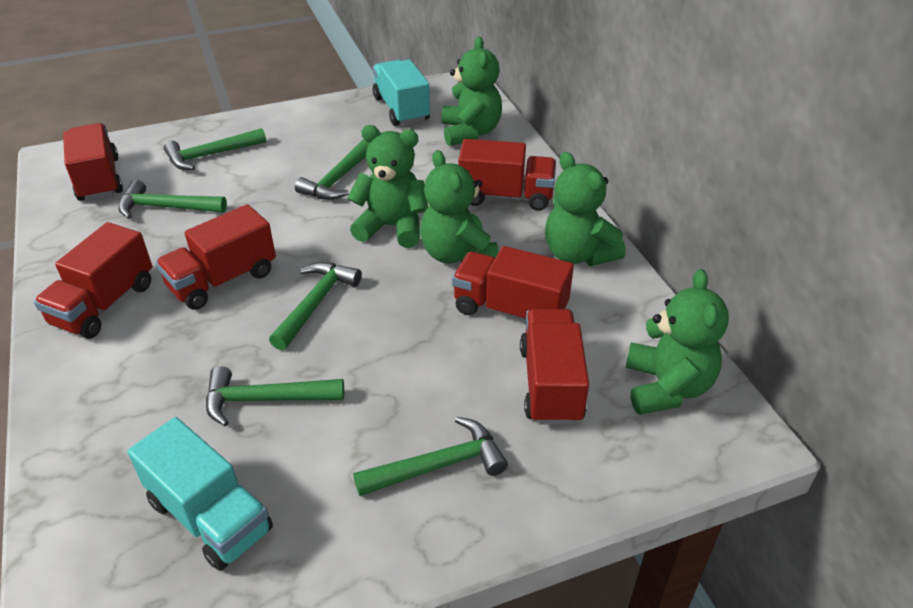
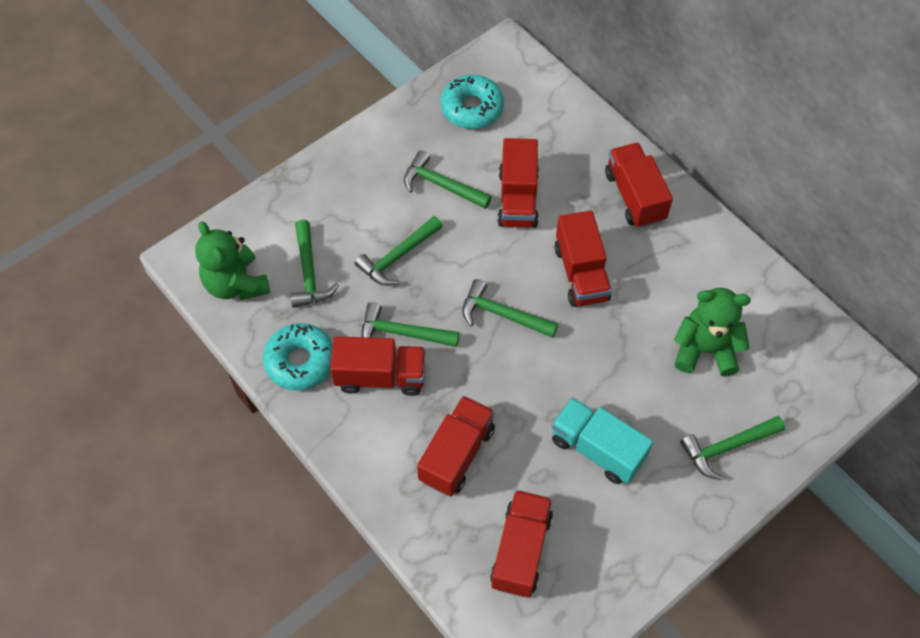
green teddy bear: 5 -> 2
turquoise donut: 0 -> 2
turquoise truck: 2 -> 1

